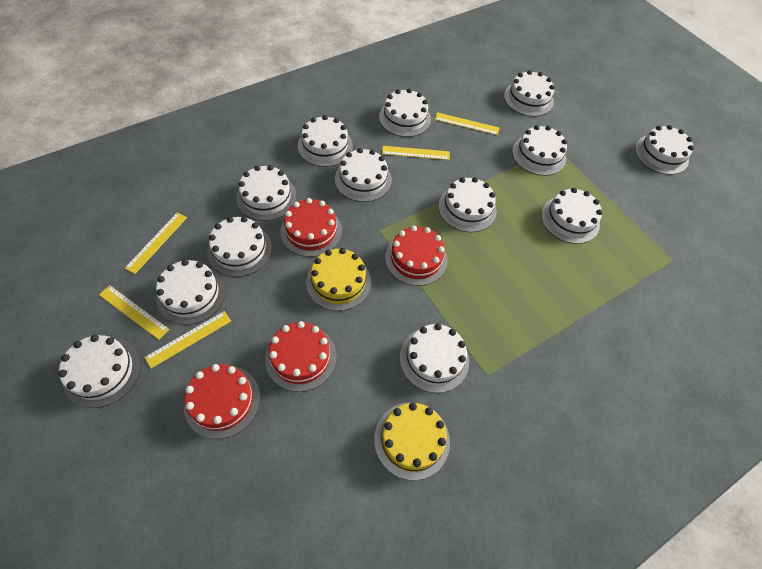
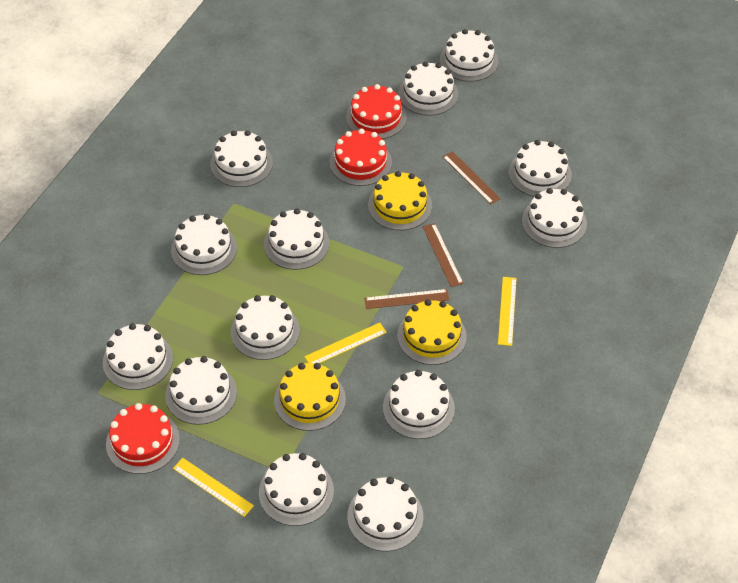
brown ruler: 0 -> 3
red cake: 4 -> 3
yellow cake: 2 -> 3
yellow ruler: 5 -> 3

